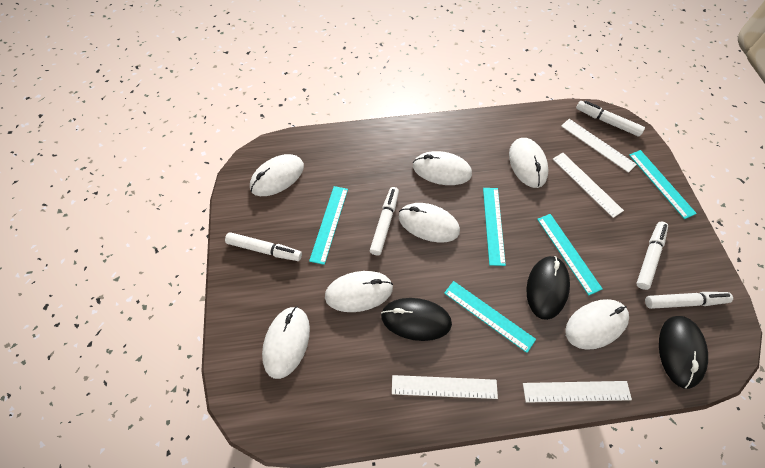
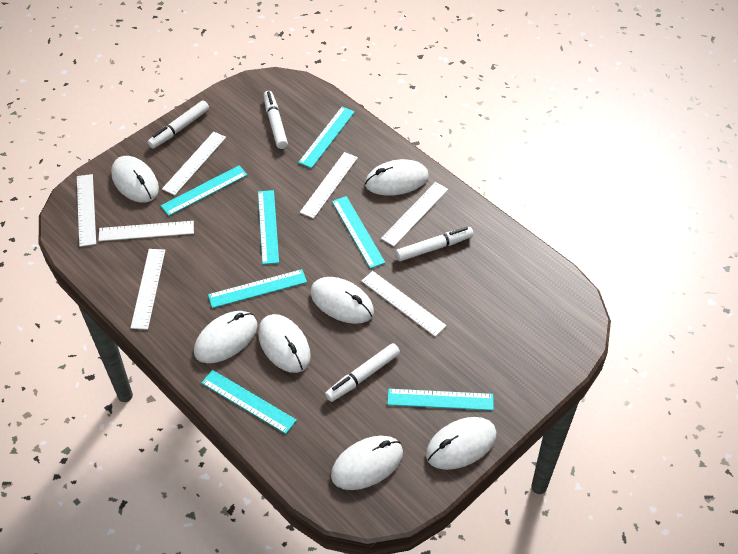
black mouse: 3 -> 0
turquoise ruler: 5 -> 7
white marker: 5 -> 4
white ruler: 4 -> 7

